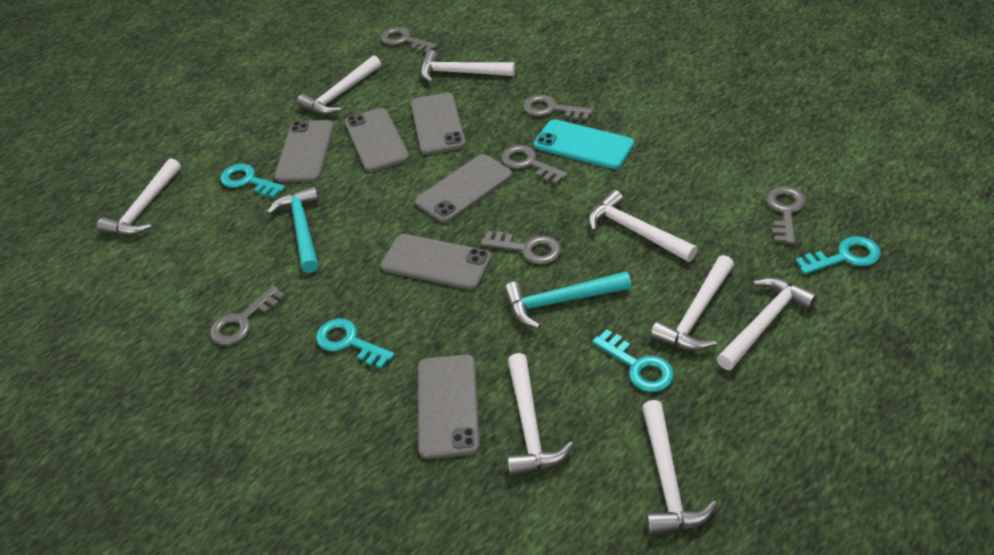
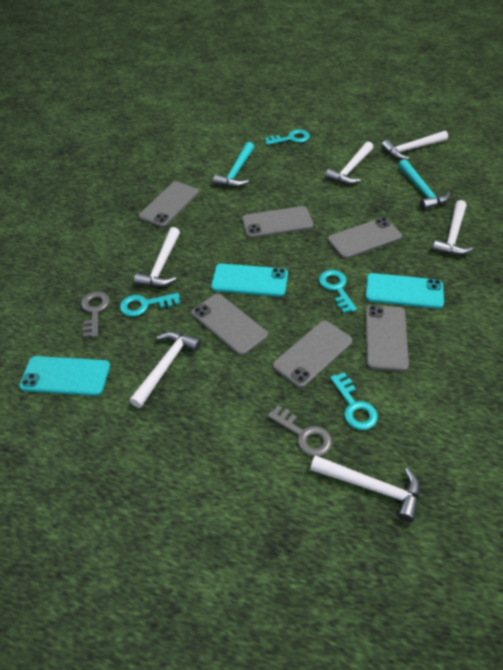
grey key: 6 -> 2
turquoise phone: 1 -> 3
white hammer: 8 -> 6

